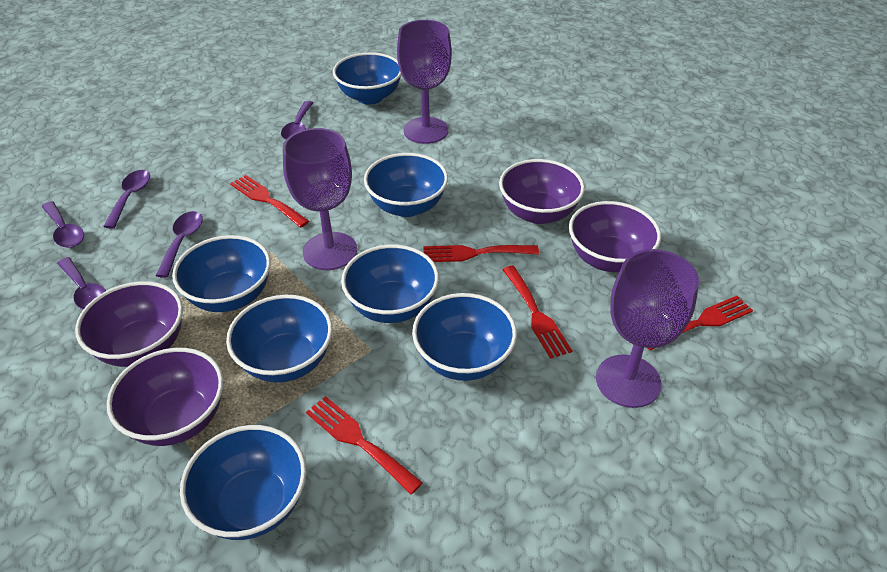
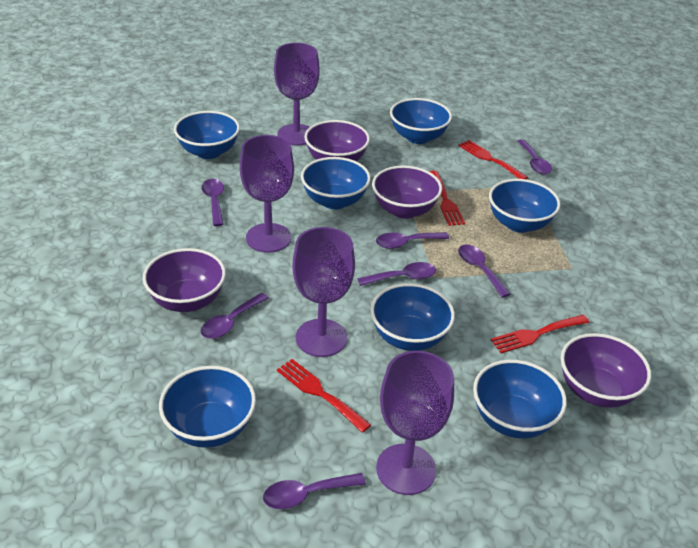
purple goblet: 3 -> 4
purple spoon: 5 -> 7
red fork: 5 -> 4

